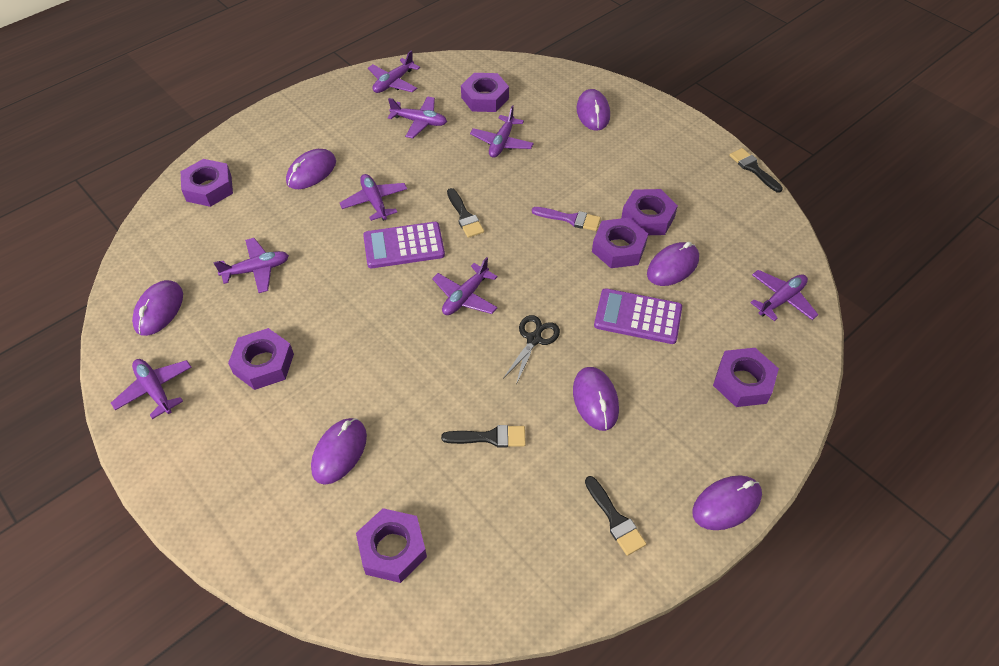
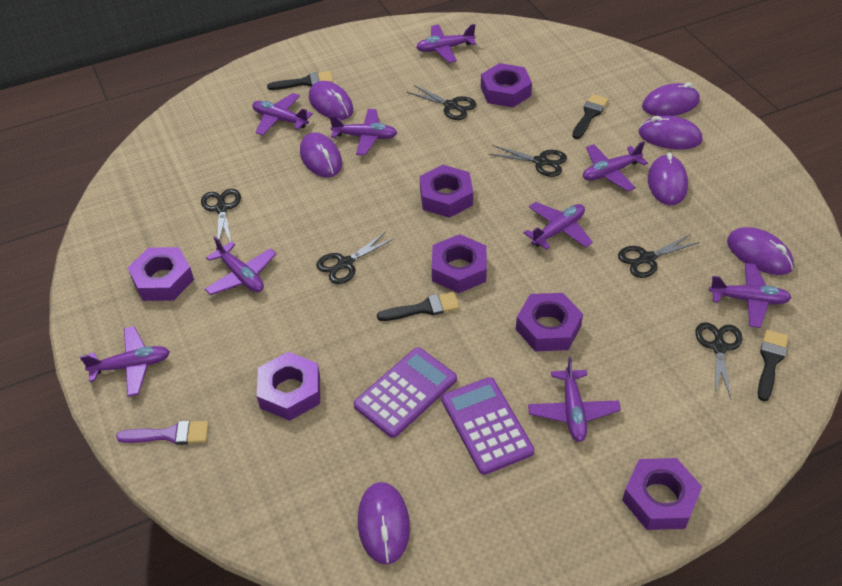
black scissors: 1 -> 6
purple plane: 8 -> 9

